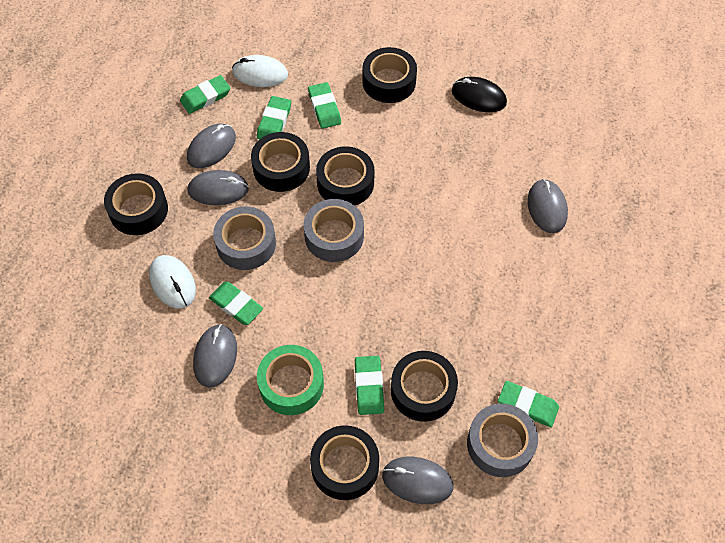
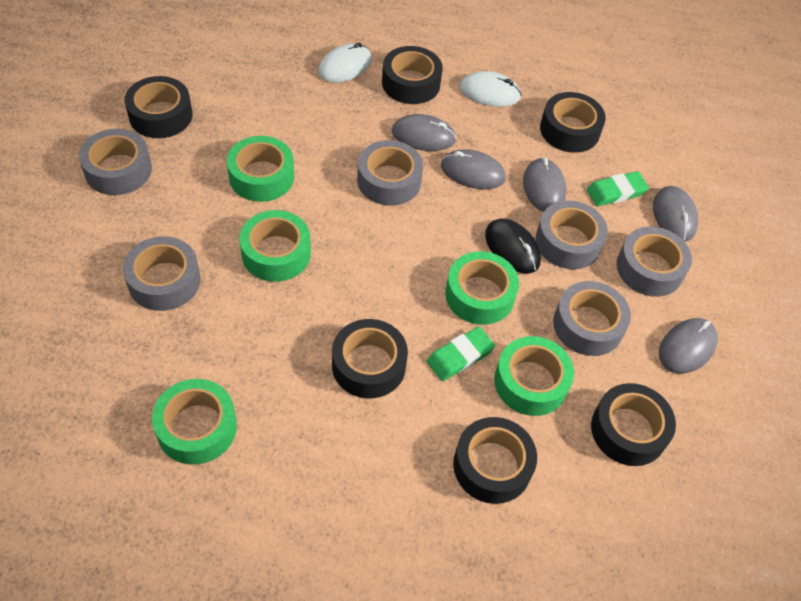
green eraser: 6 -> 2
green tape: 1 -> 5
grey tape: 3 -> 6

